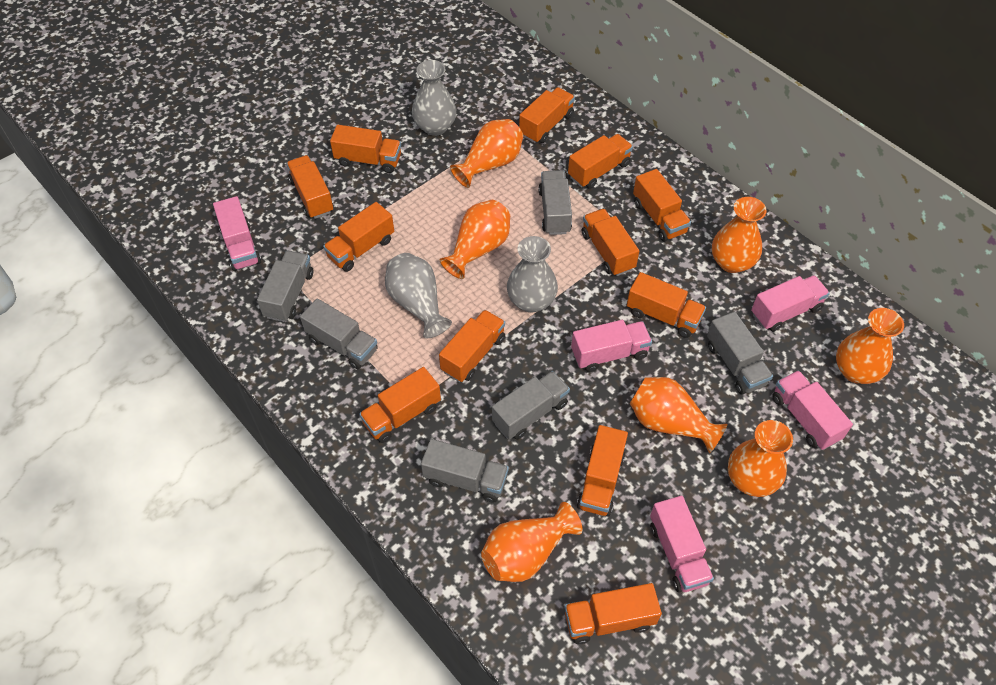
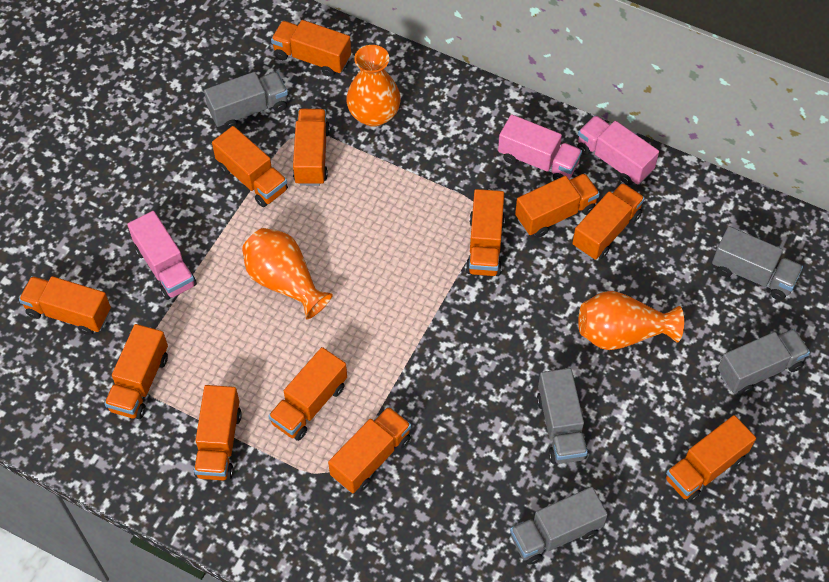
grey truck: 6 -> 5
grey vase: 3 -> 0
orange vase: 7 -> 3
pink truck: 5 -> 3

